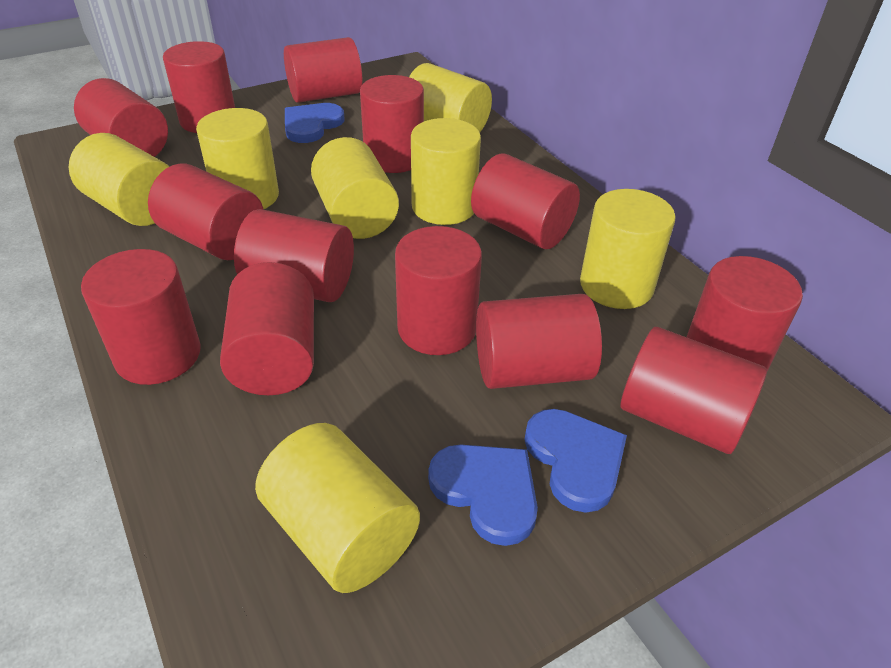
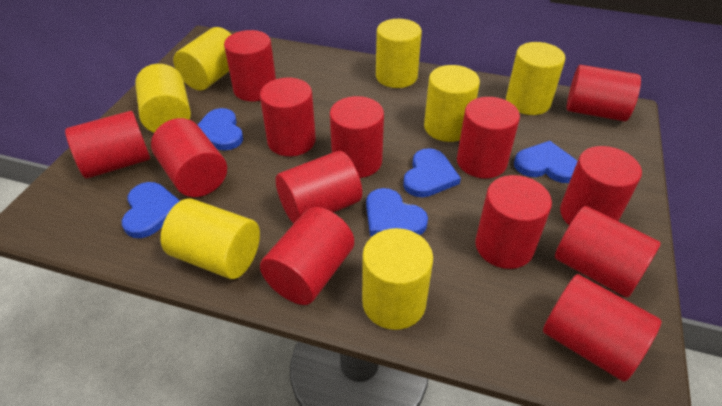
blue heart: 3 -> 5

